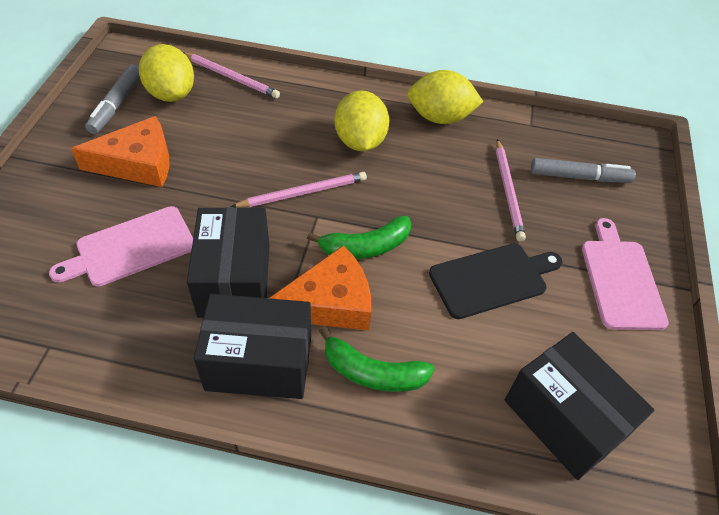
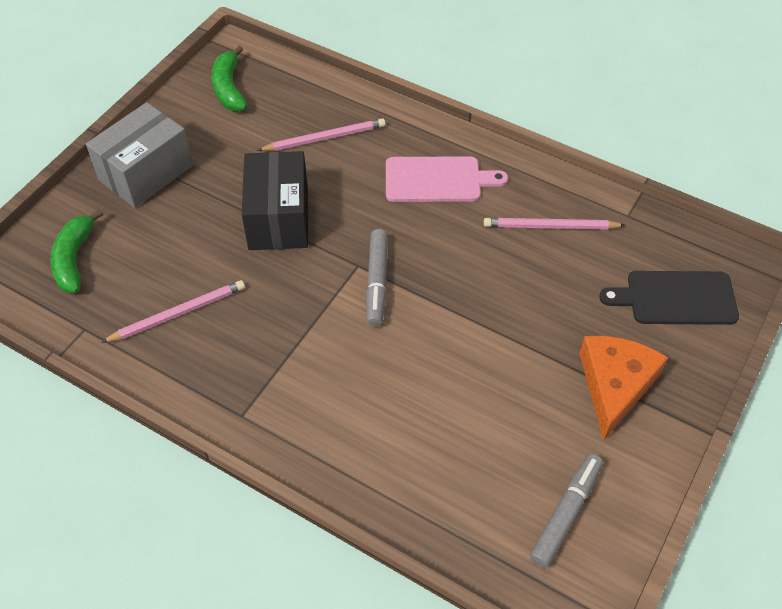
black box: 3 -> 1
grey box: 0 -> 1
orange cheese: 2 -> 1
pink cutting board: 2 -> 1
yellow lemon: 3 -> 0

